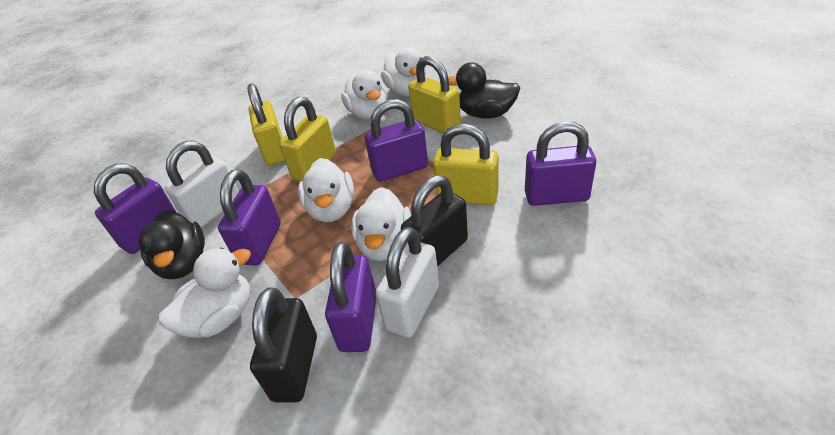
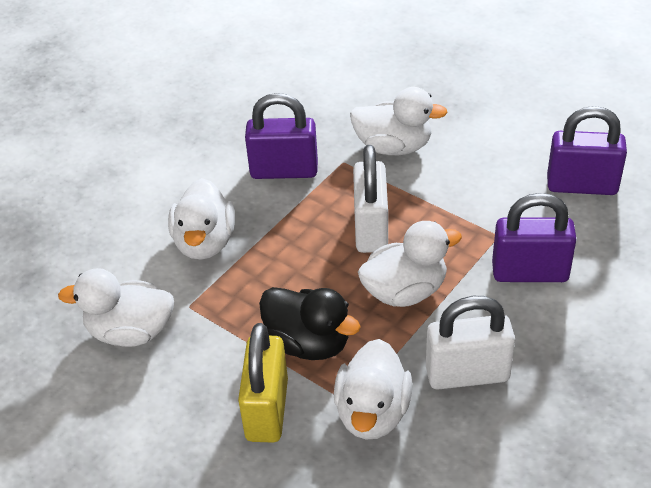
black duck: 2 -> 1
black padlock: 2 -> 0
purple padlock: 5 -> 3
yellow padlock: 4 -> 1

